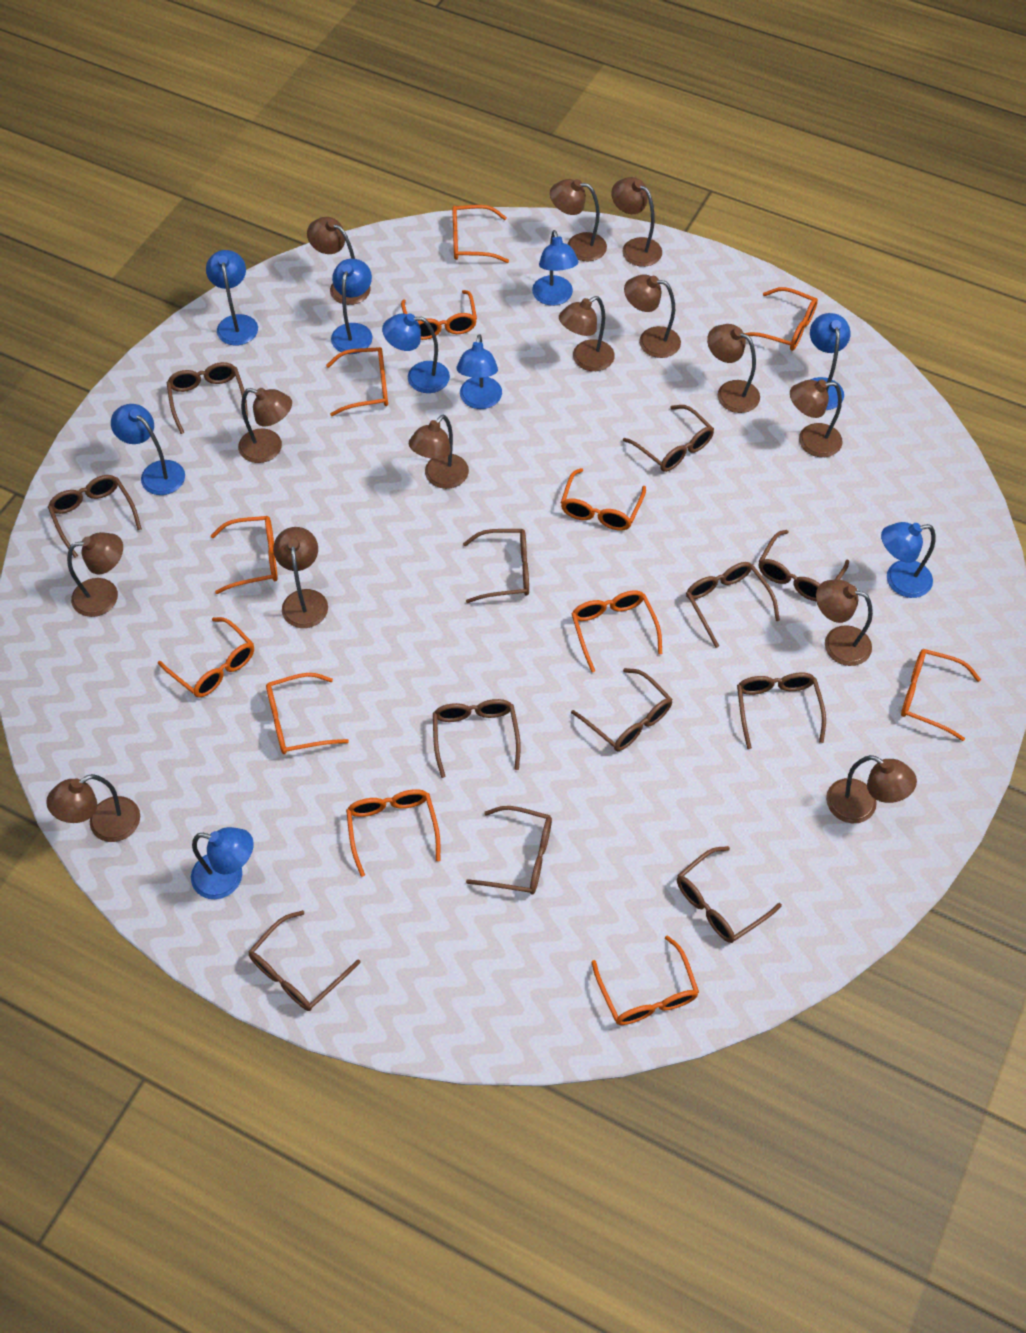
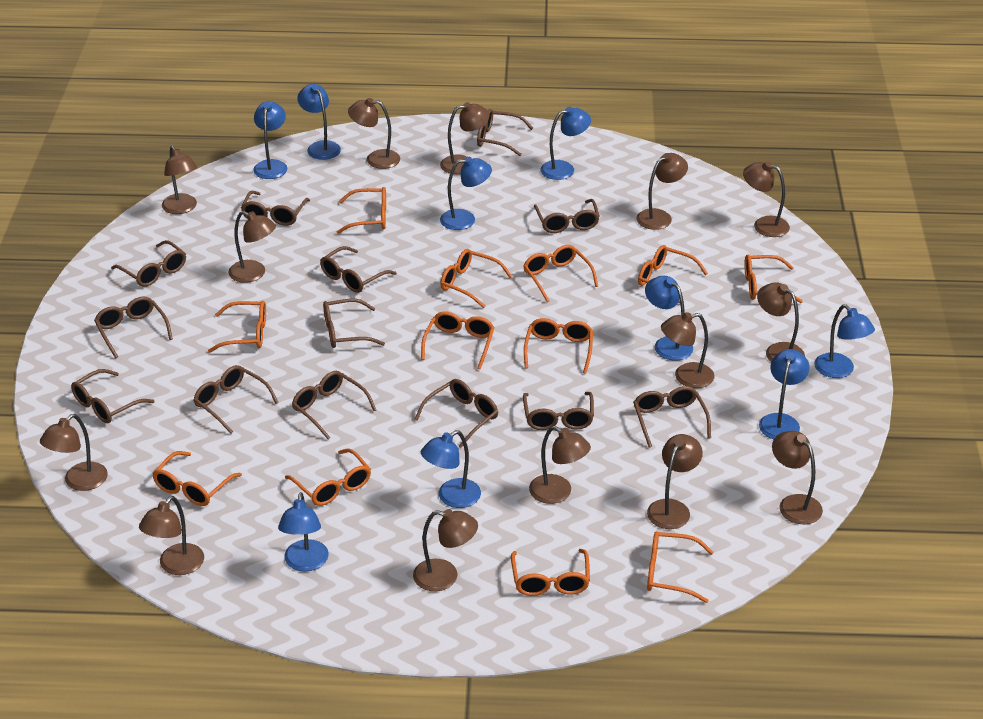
brown glasses: 12 -> 13

